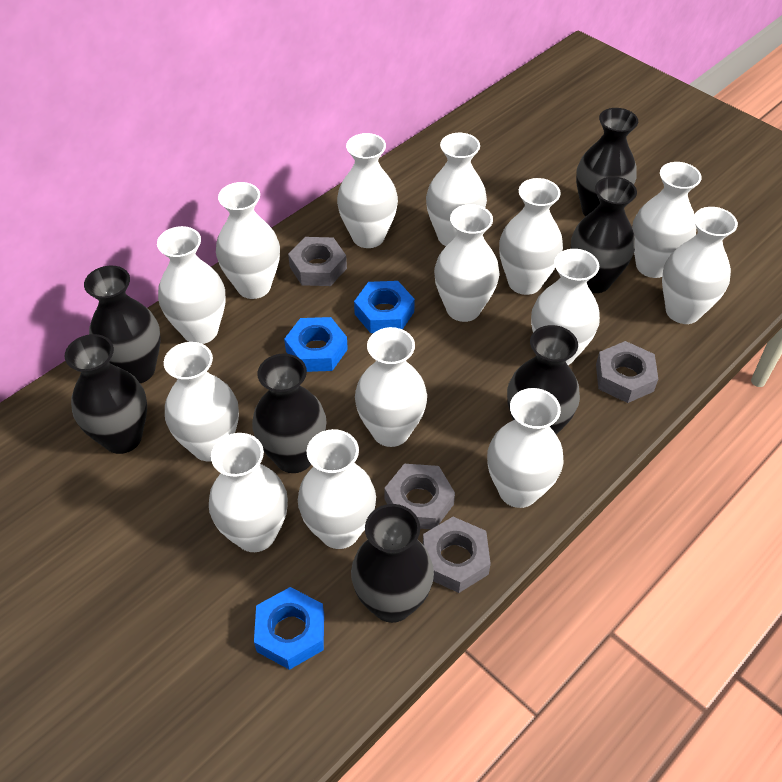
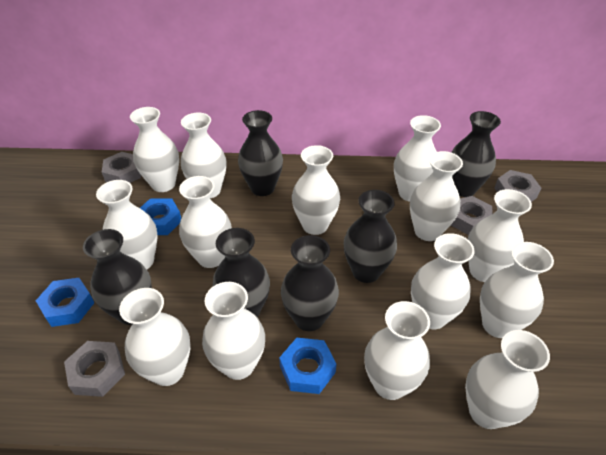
black vase: 7 -> 6

